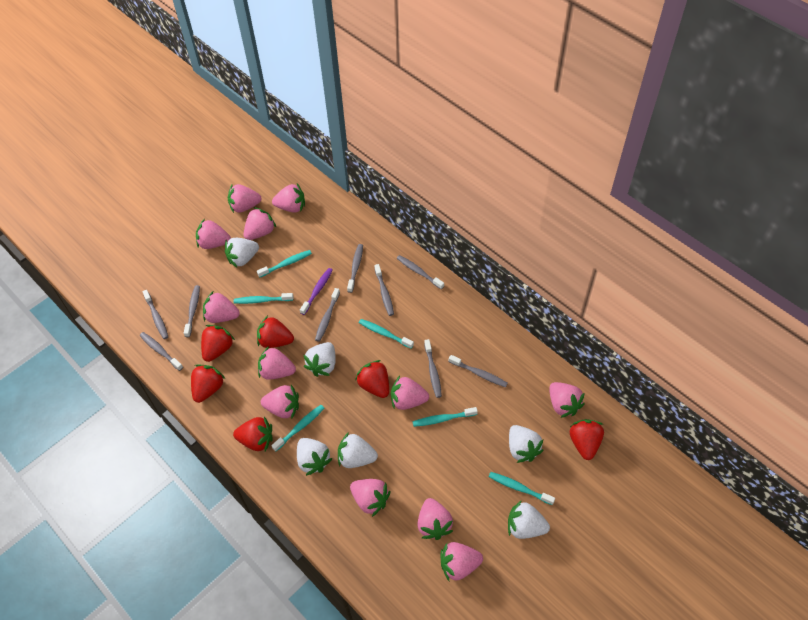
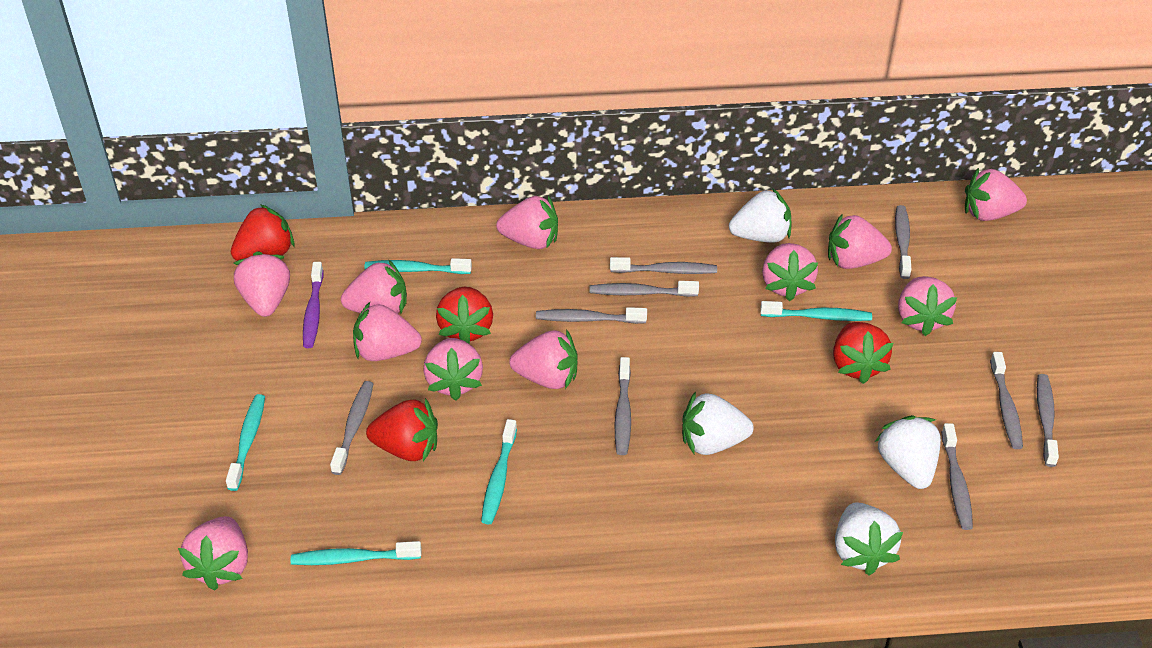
pink strawberry: 12 -> 11
red strawberry: 6 -> 4
turquoise toothbrush: 6 -> 5
white strawberry: 6 -> 4

